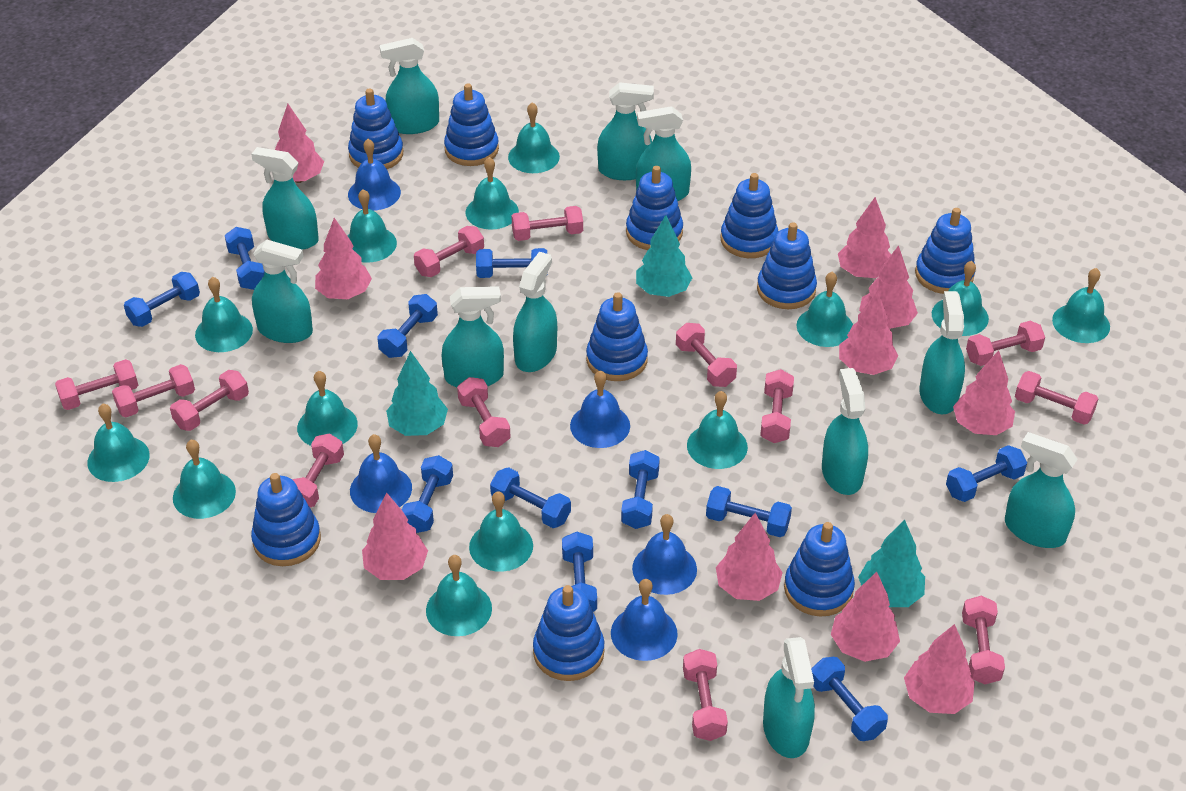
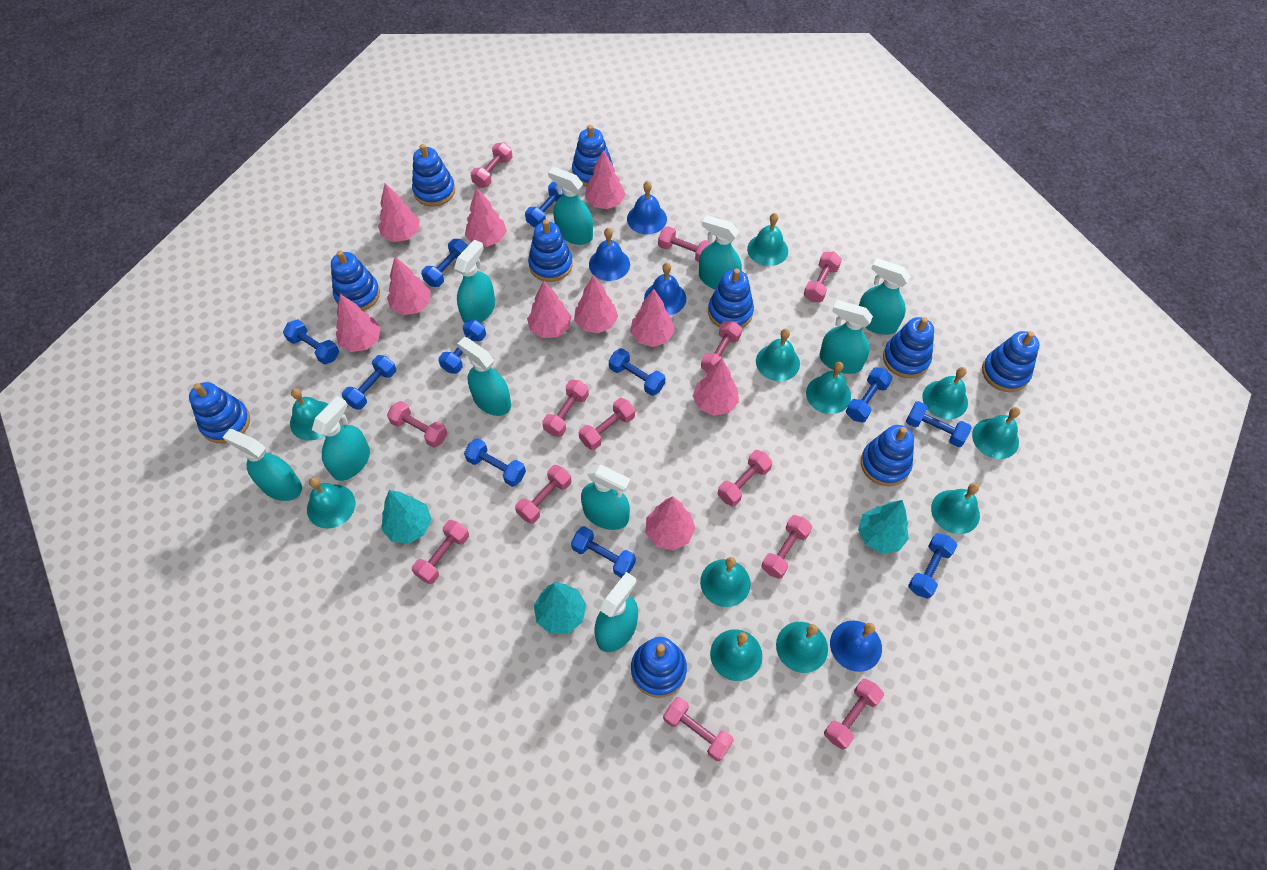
blue bell: 5 -> 4
turquoise bell: 13 -> 11
turquoise spray bottle: 11 -> 10

